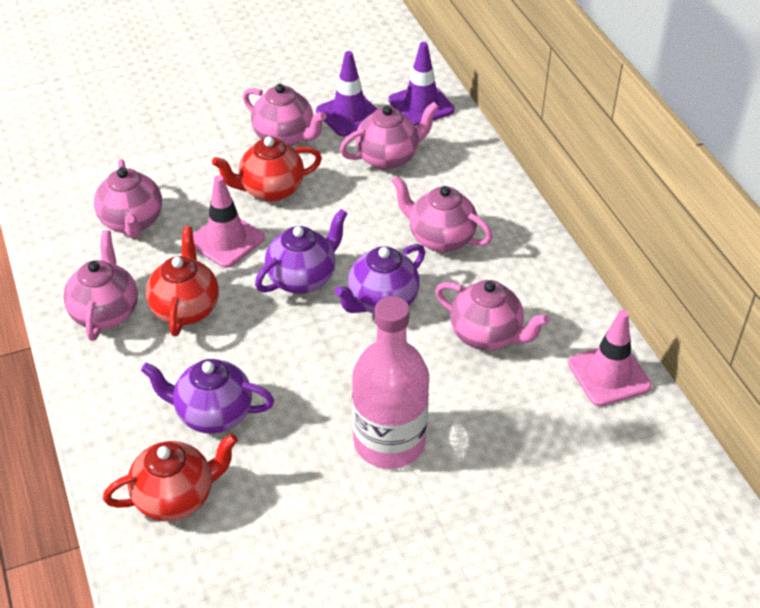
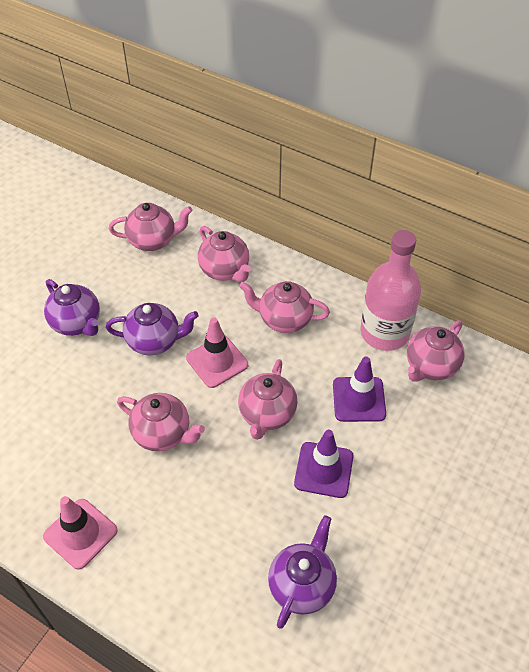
red teapot: 3 -> 0

